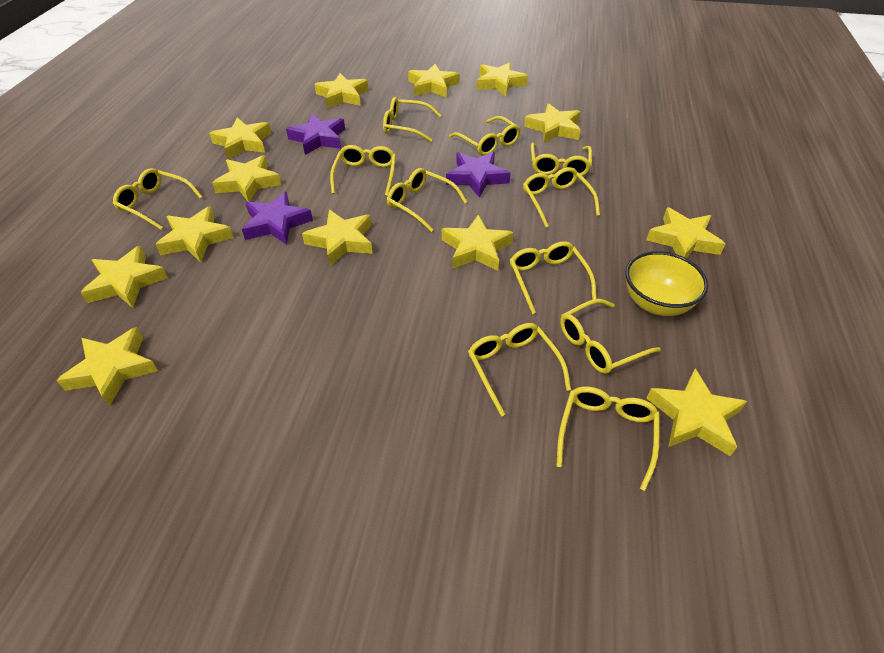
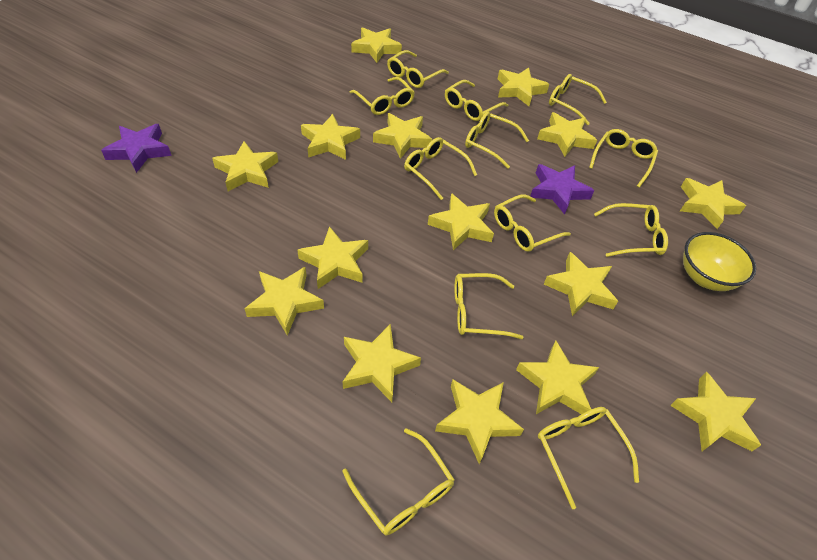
purple star: 3 -> 2
yellow glasses: 11 -> 12
yellow star: 13 -> 15

